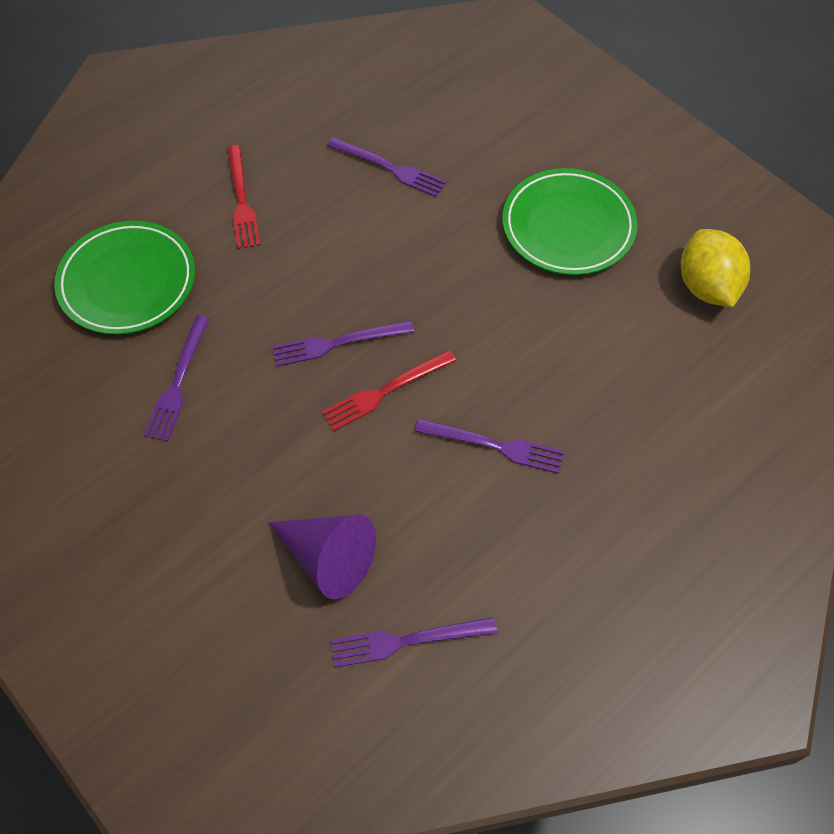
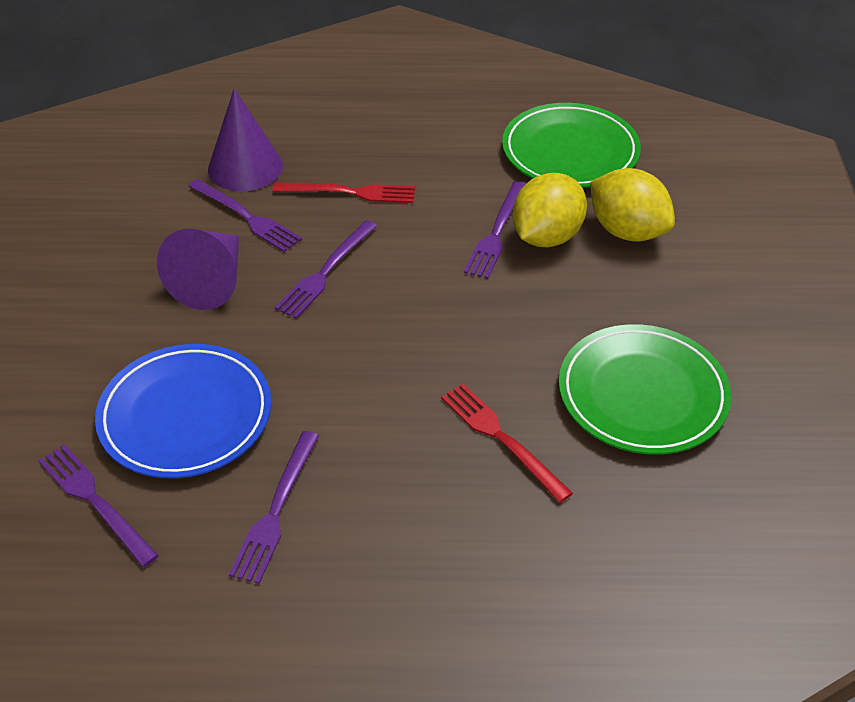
blue plate: 0 -> 1
purple cone: 1 -> 2
yellow lemon: 1 -> 2

